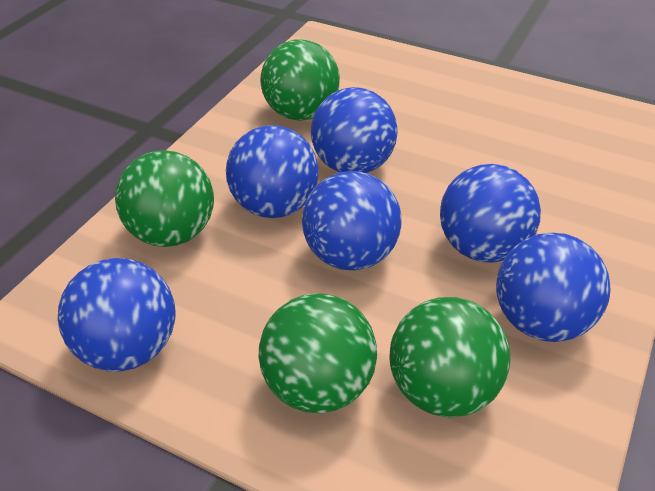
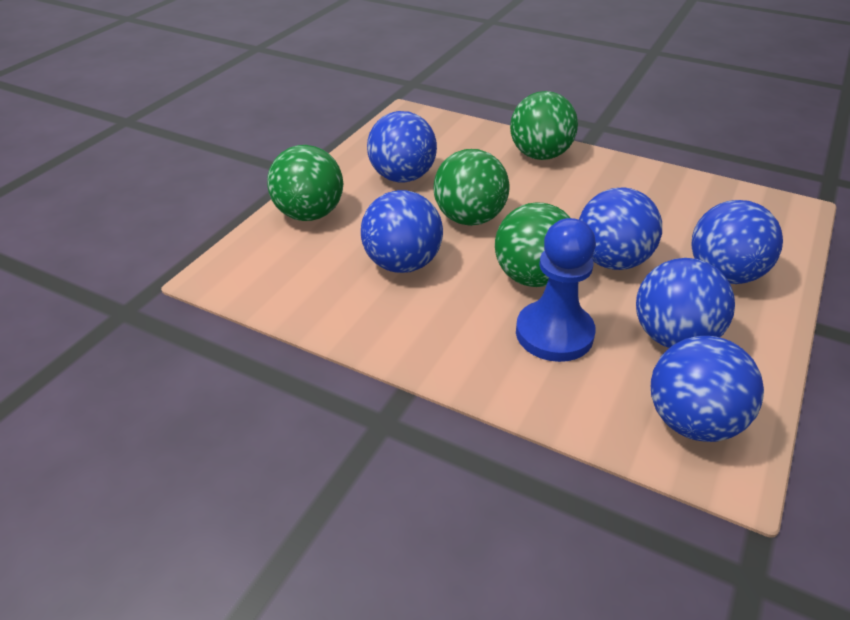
blue pawn: 0 -> 1

